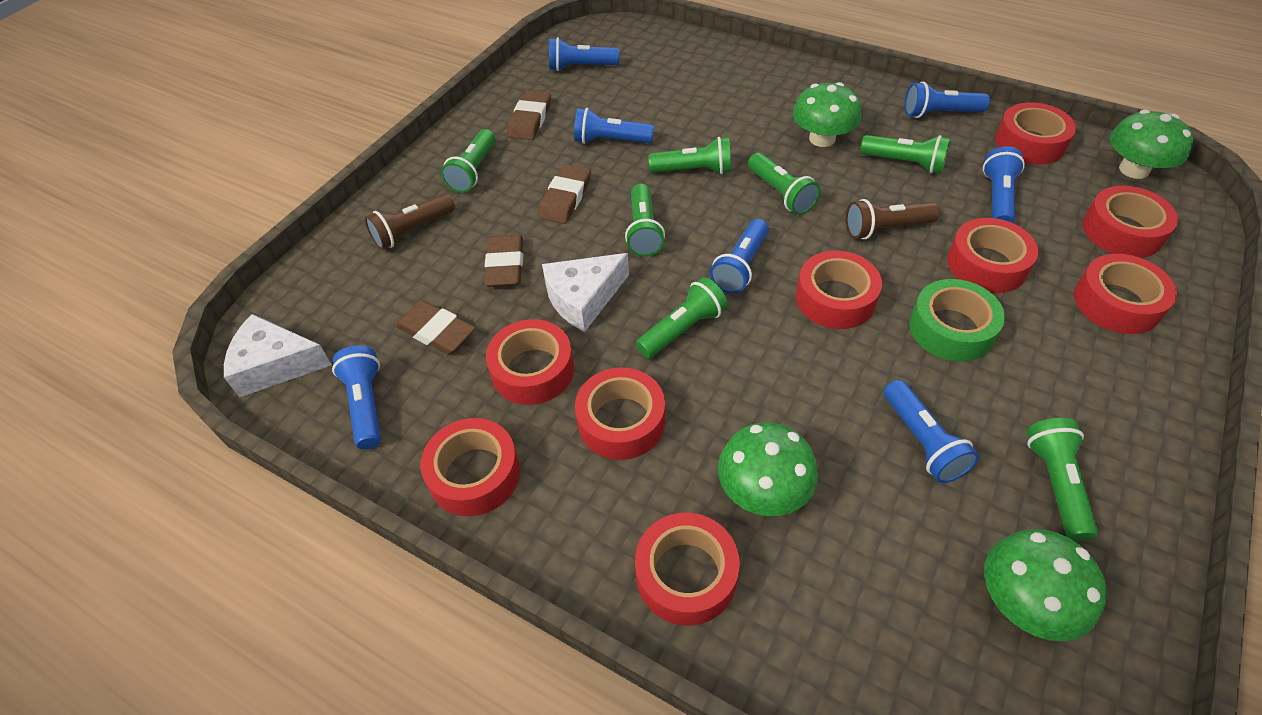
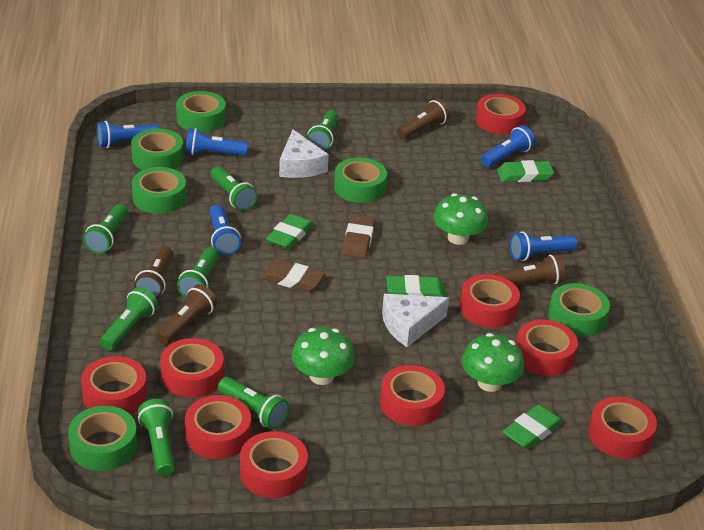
blue flashlight: 7 -> 5
brown eraser: 4 -> 2
brown flashlight: 2 -> 4
green eraser: 0 -> 4
green mushroom: 4 -> 3
green tape: 1 -> 6

